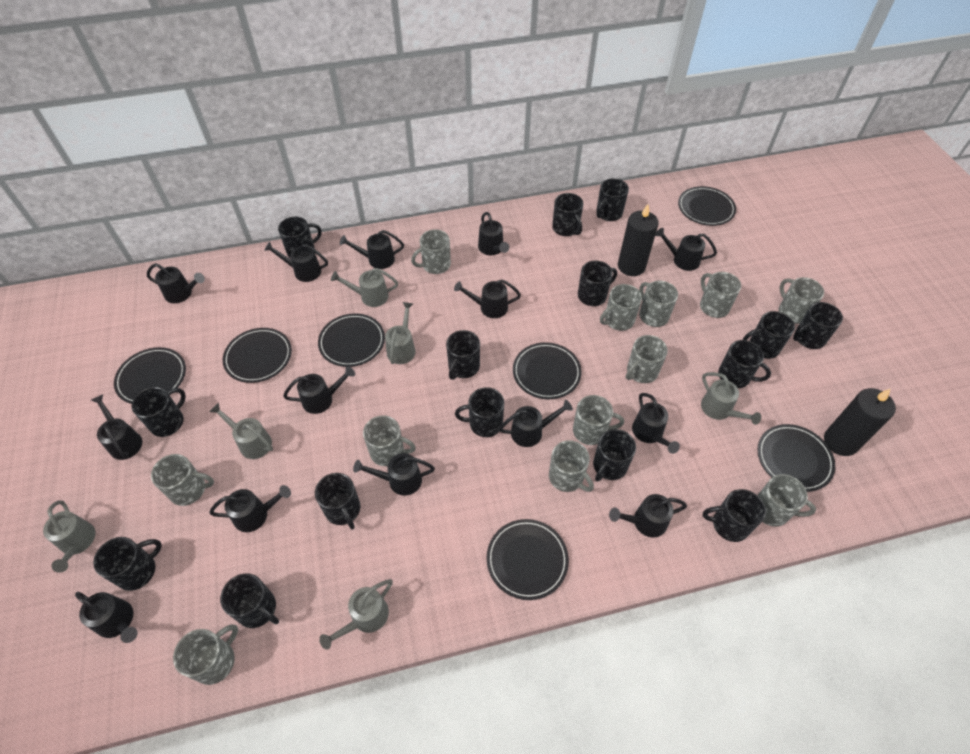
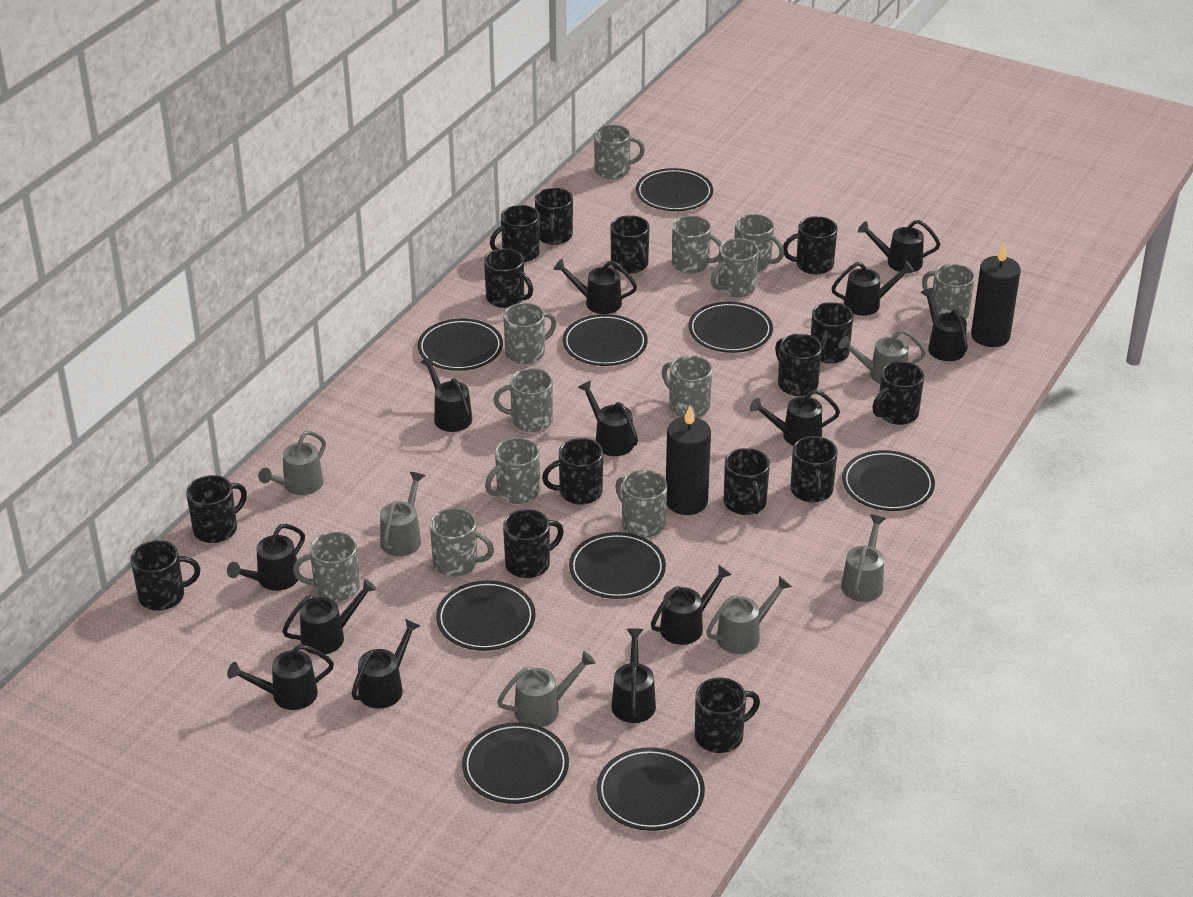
black plate: 7 -> 9
black watering can: 14 -> 13

